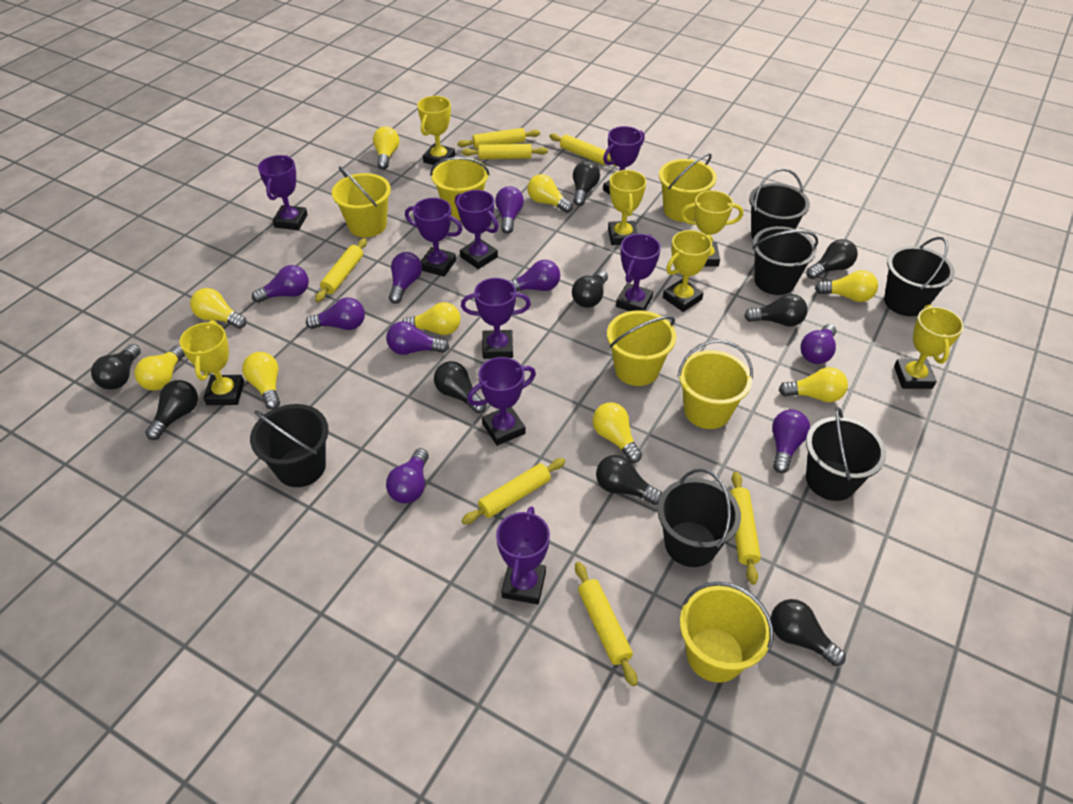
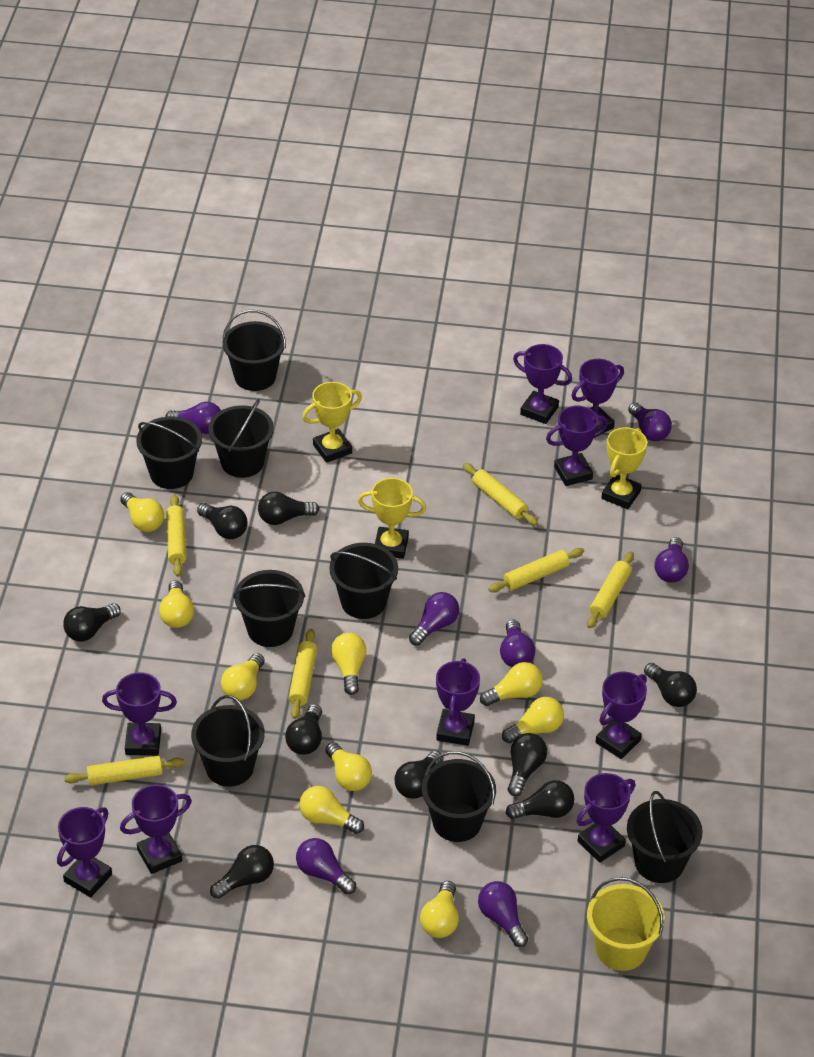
black bucket: 6 -> 8
purple light bulb: 9 -> 7
purple trophy: 8 -> 9
yellow bucket: 6 -> 1
yellow rolling pin: 7 -> 6
yellow trophy: 6 -> 3

